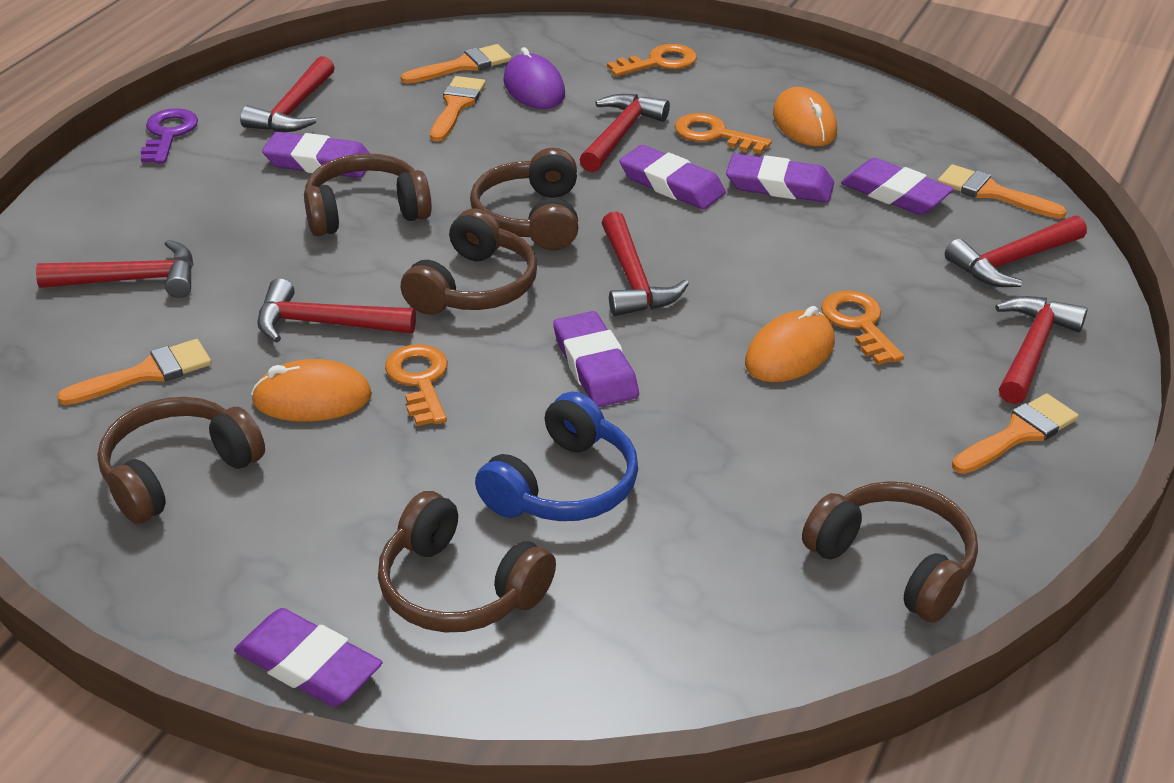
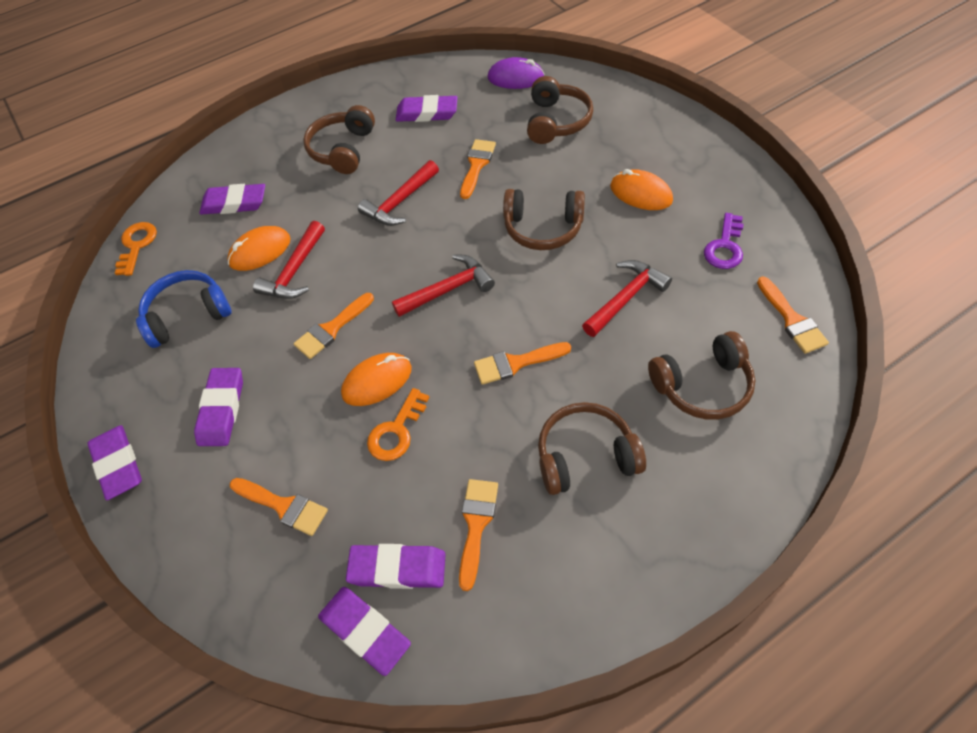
brown headphones: 6 -> 5
orange brush: 5 -> 6
orange key: 4 -> 2
red hammer: 7 -> 4

